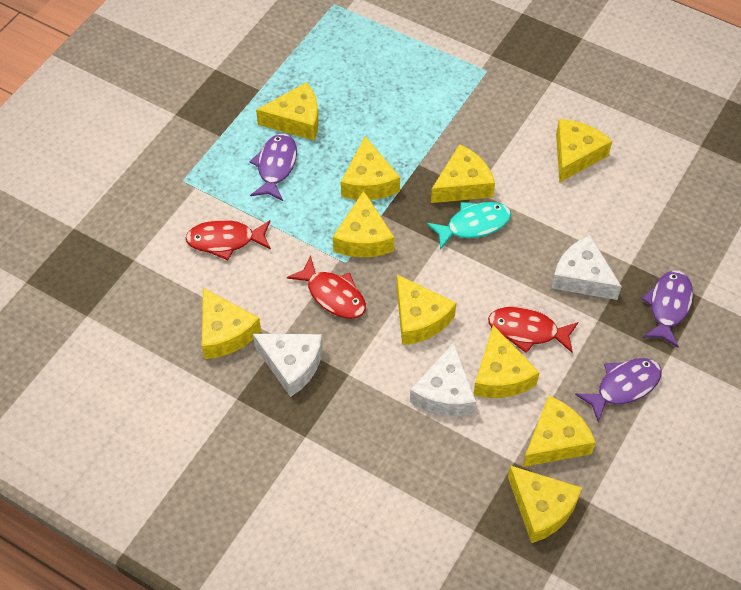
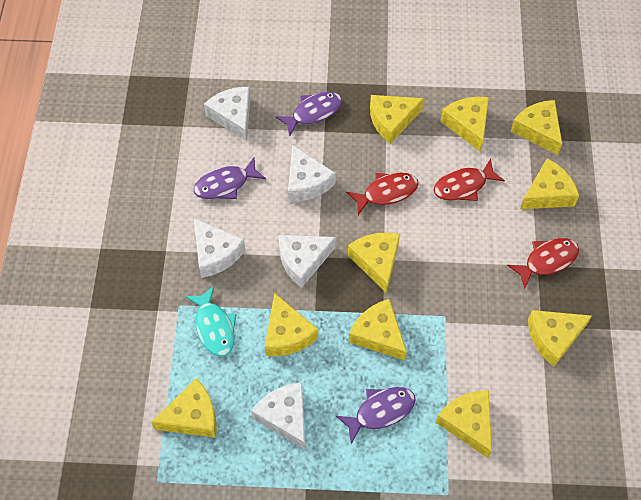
white cheese: 3 -> 5

